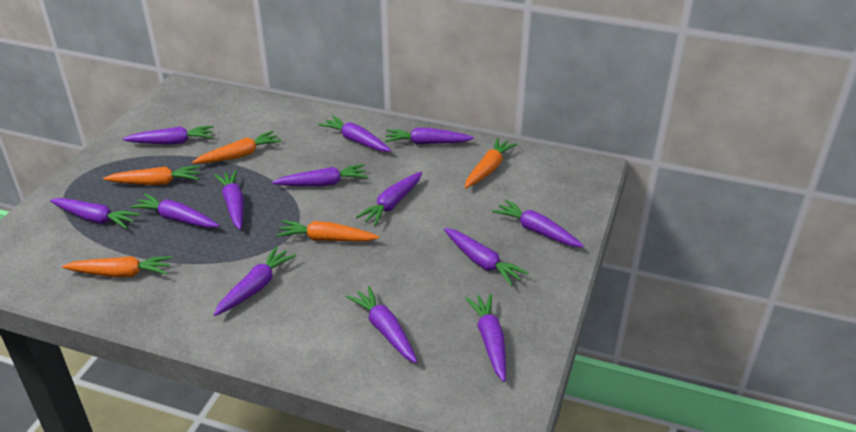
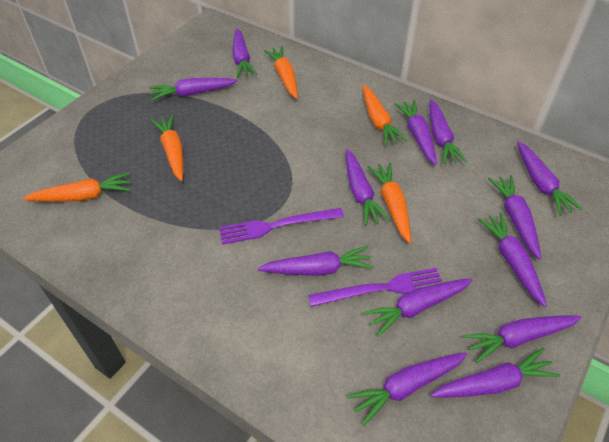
purple fork: 0 -> 2

